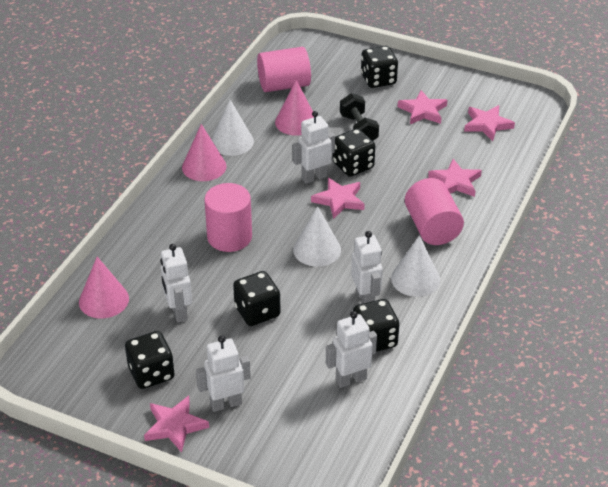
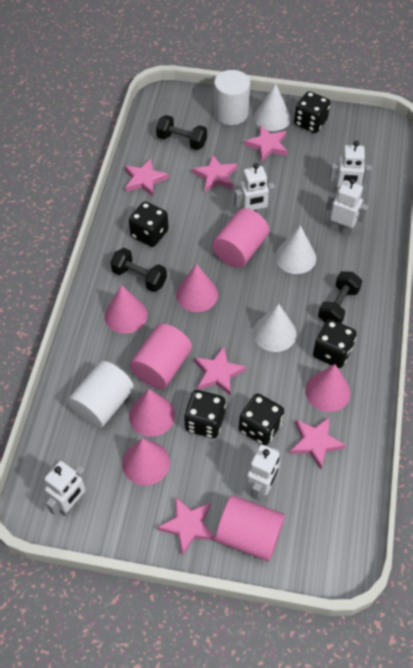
black dumbbell: 1 -> 3
pink cone: 3 -> 5
pink star: 5 -> 6
white cylinder: 0 -> 2

